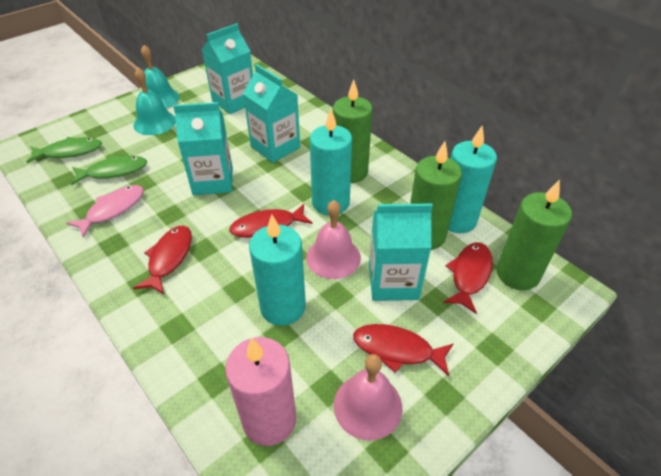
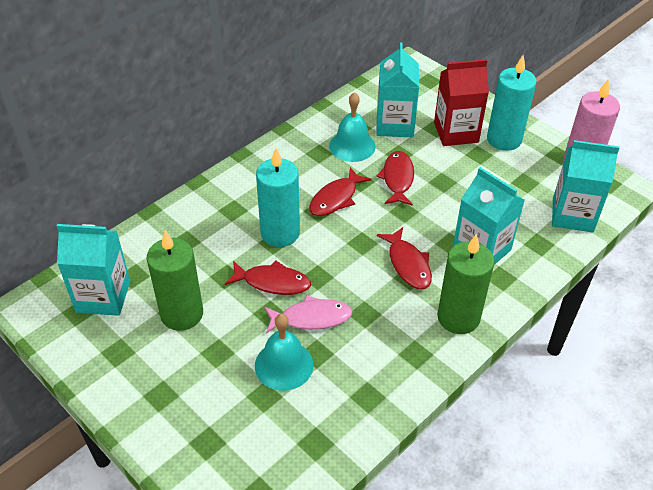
green candle: 3 -> 2
green fish: 2 -> 0
pink bell: 2 -> 0
red carton: 0 -> 1
turquoise candle: 3 -> 2

